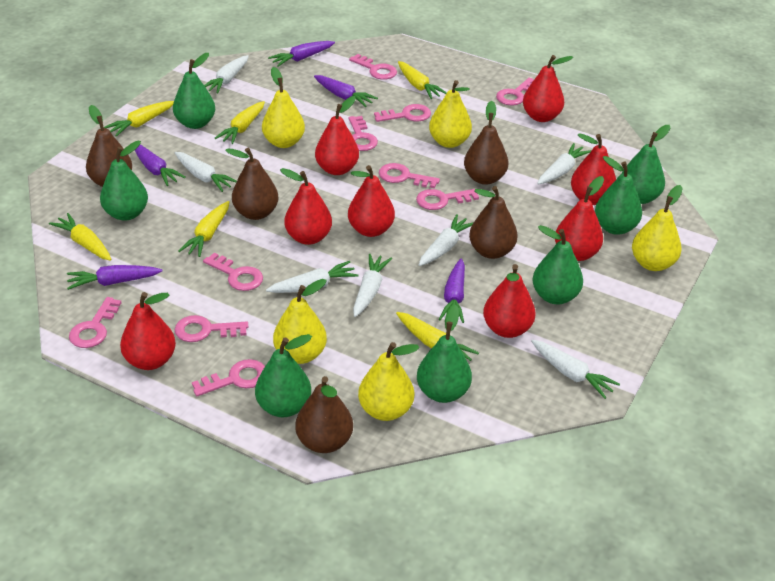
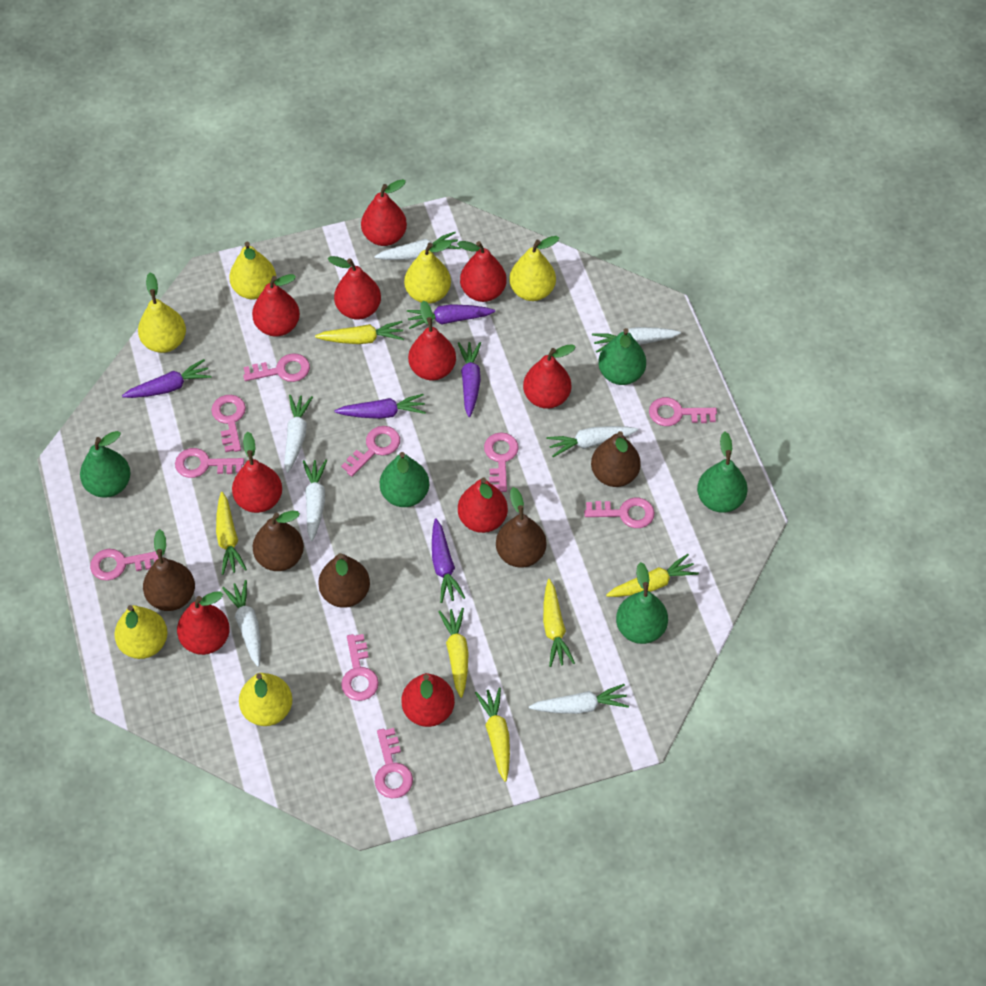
green pear: 7 -> 5
red pear: 8 -> 10
yellow pear: 5 -> 6

